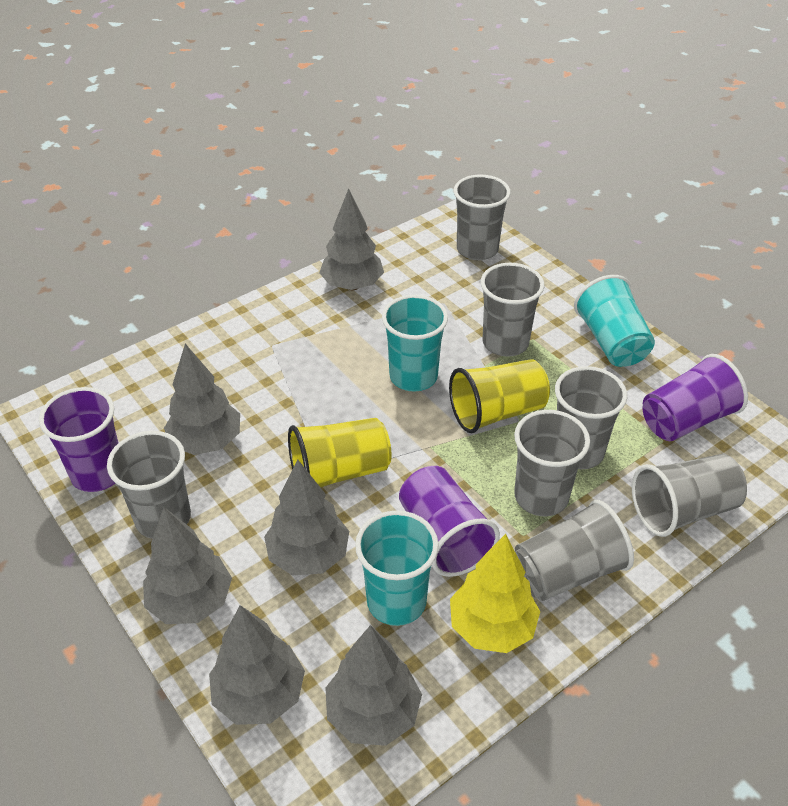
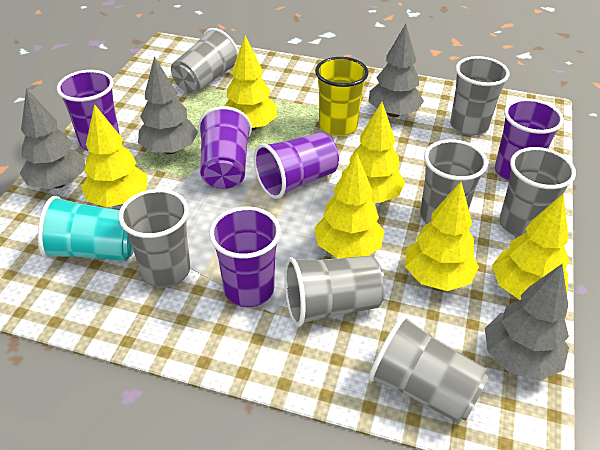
grey tree: 6 -> 4
purple cup: 3 -> 5
turquoise cup: 3 -> 1
yellow cup: 2 -> 1
yellow tree: 1 -> 6

